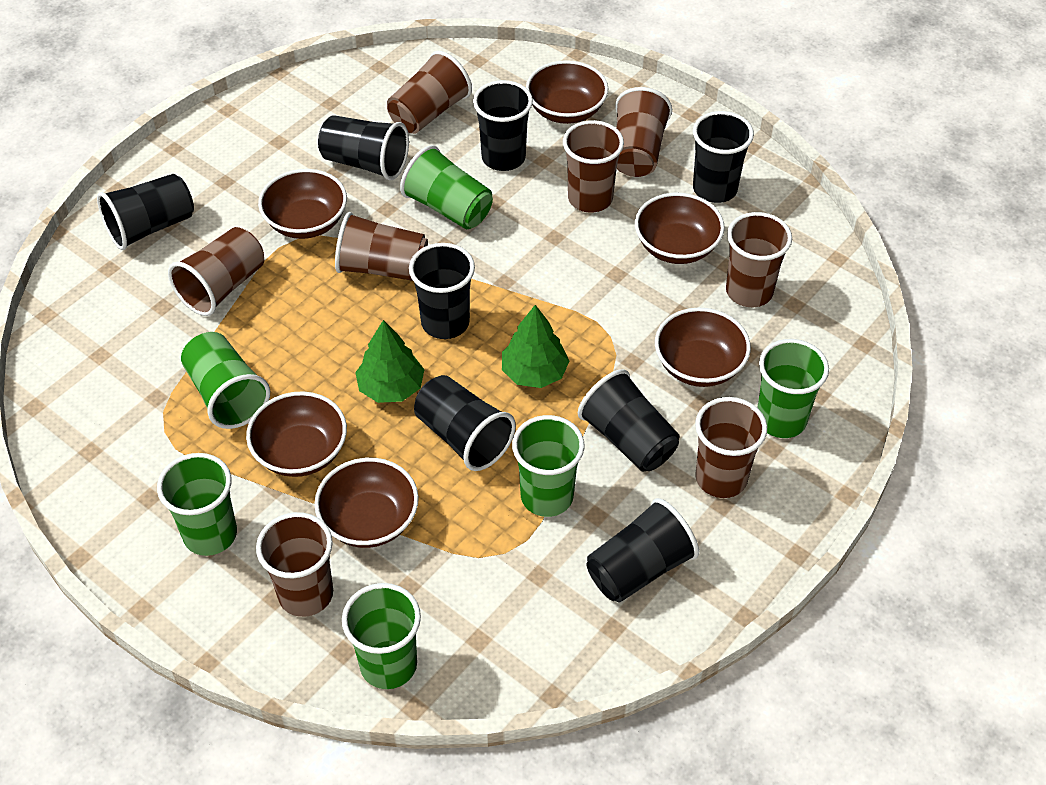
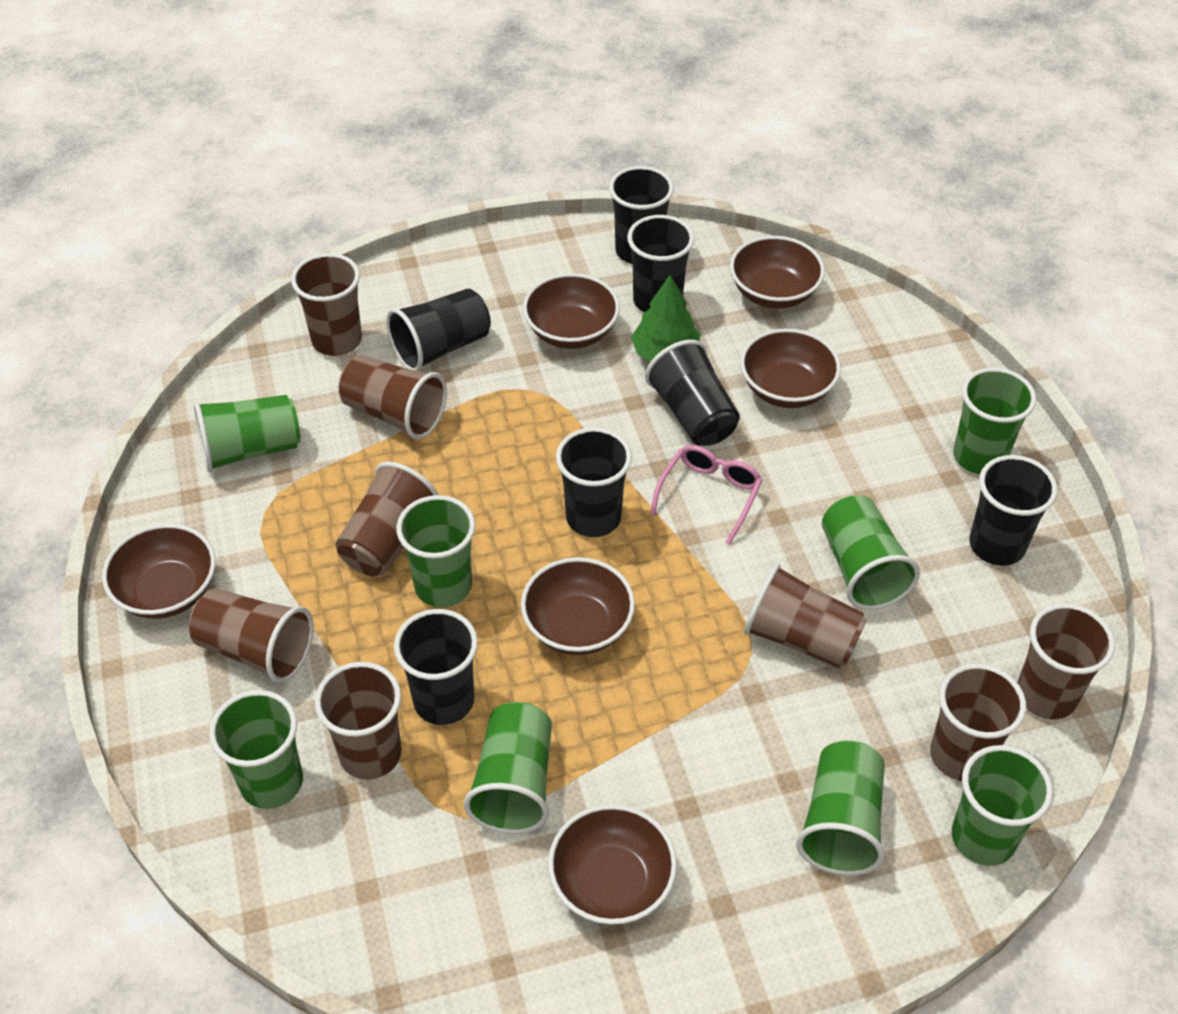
black cup: 8 -> 7
green cup: 6 -> 8
green tree: 2 -> 1
pink glasses: 0 -> 1

